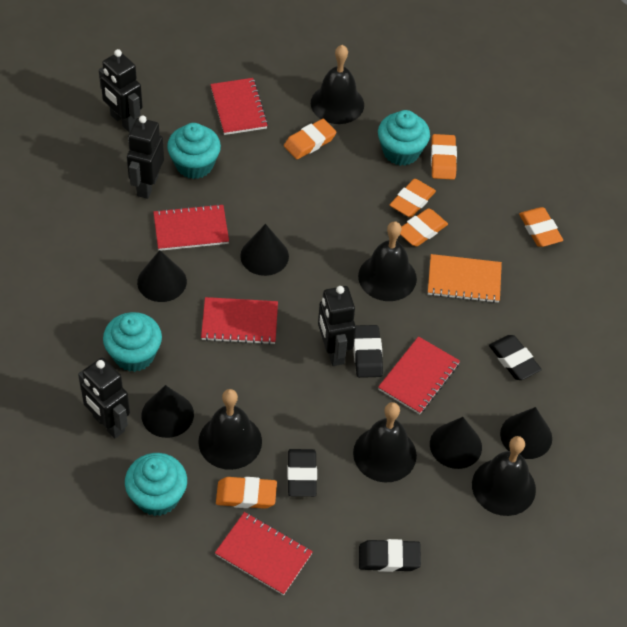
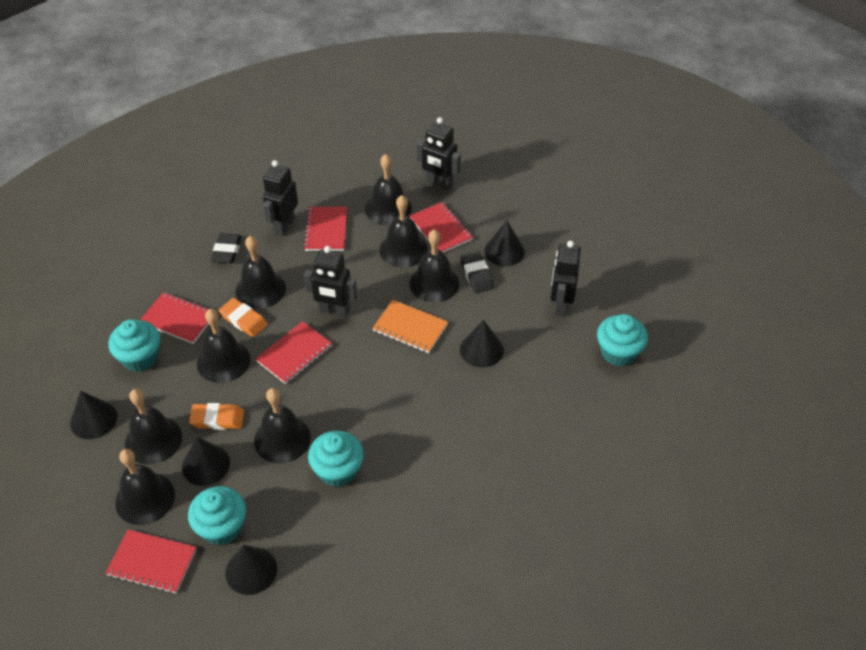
black bell: 5 -> 8
black eraser: 4 -> 2
orange eraser: 6 -> 2

